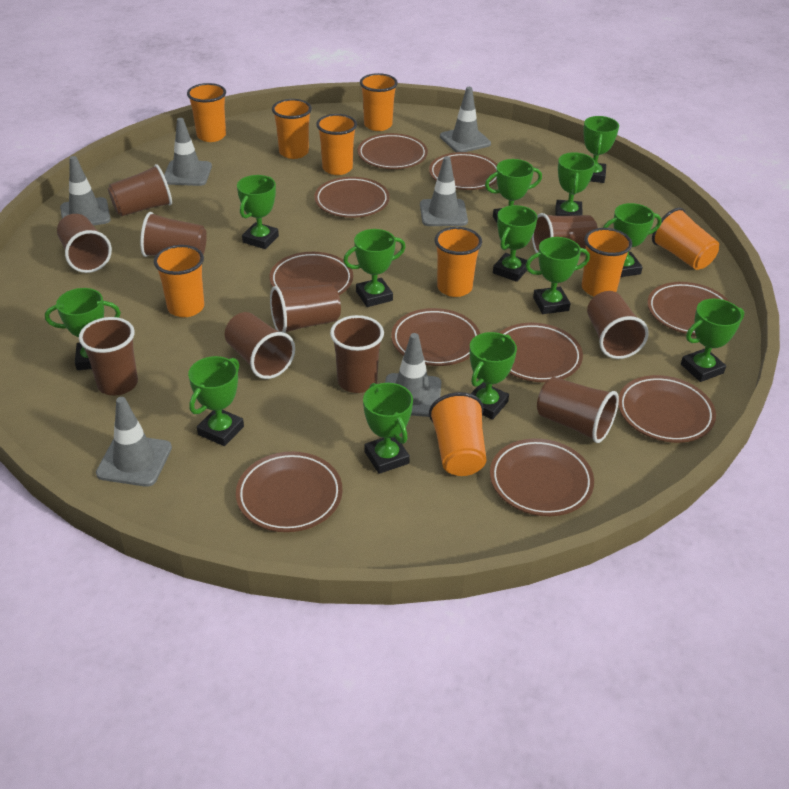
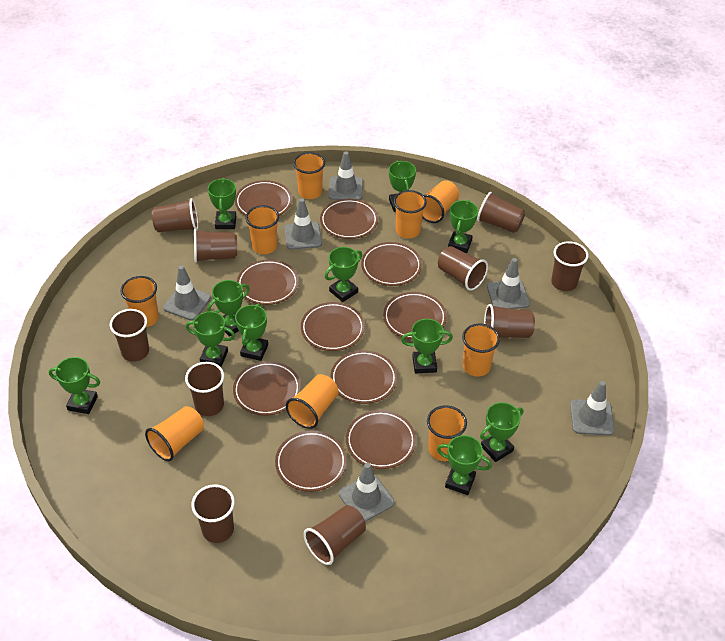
green trophy: 13 -> 11

